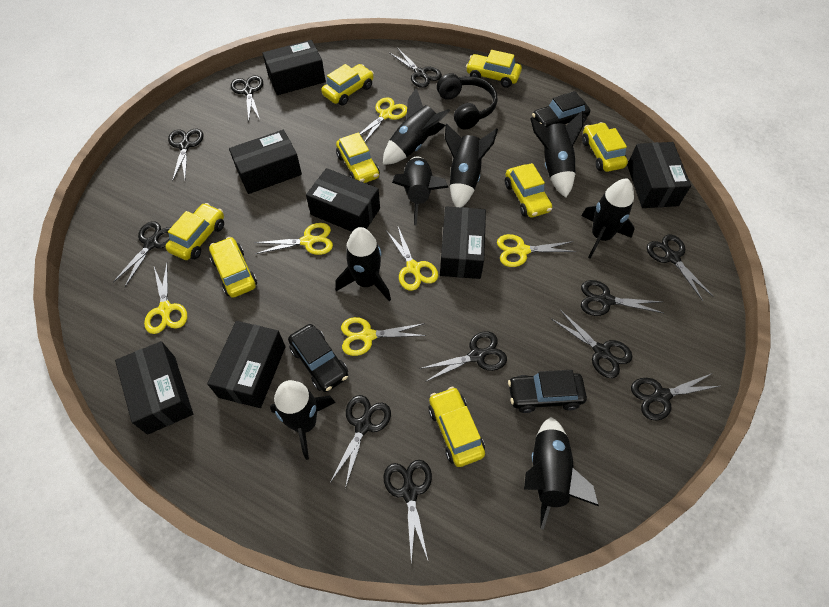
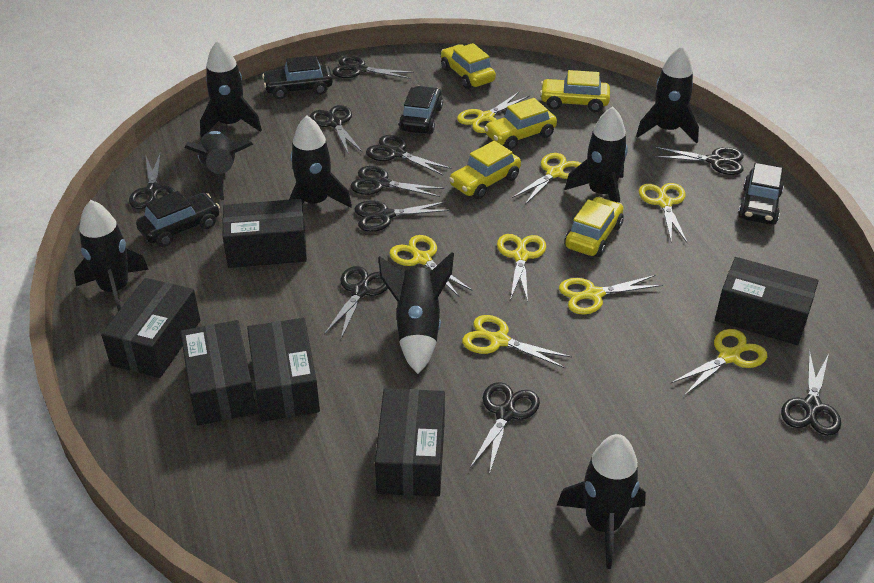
black box: 7 -> 6
black car: 3 -> 4
black headphones: 1 -> 0
black scissors: 11 -> 10
yellow car: 8 -> 5
yellow scissors: 6 -> 8

